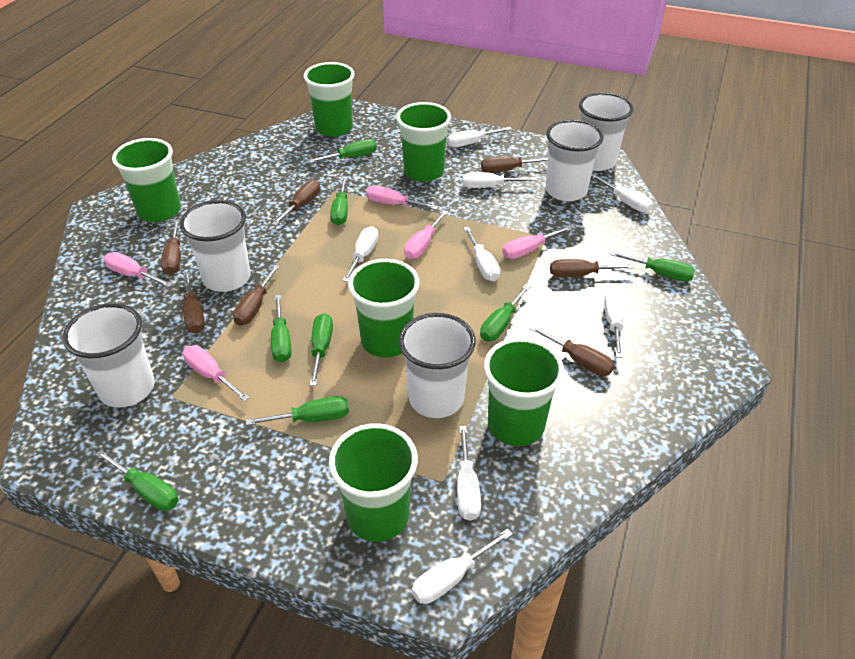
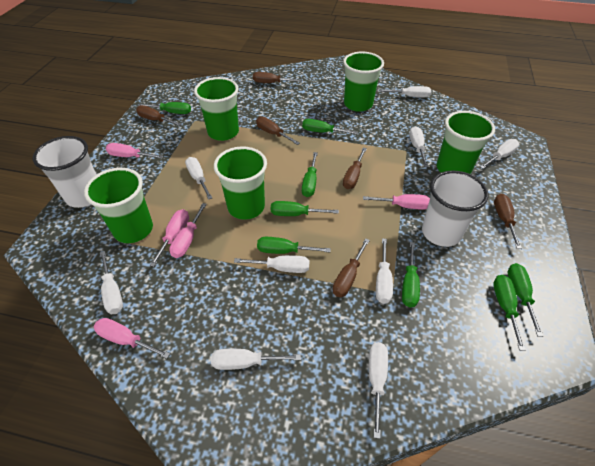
brown screwdriver: 7 -> 6
green cup: 6 -> 5
white cup: 5 -> 2
white screwdriver: 8 -> 9

